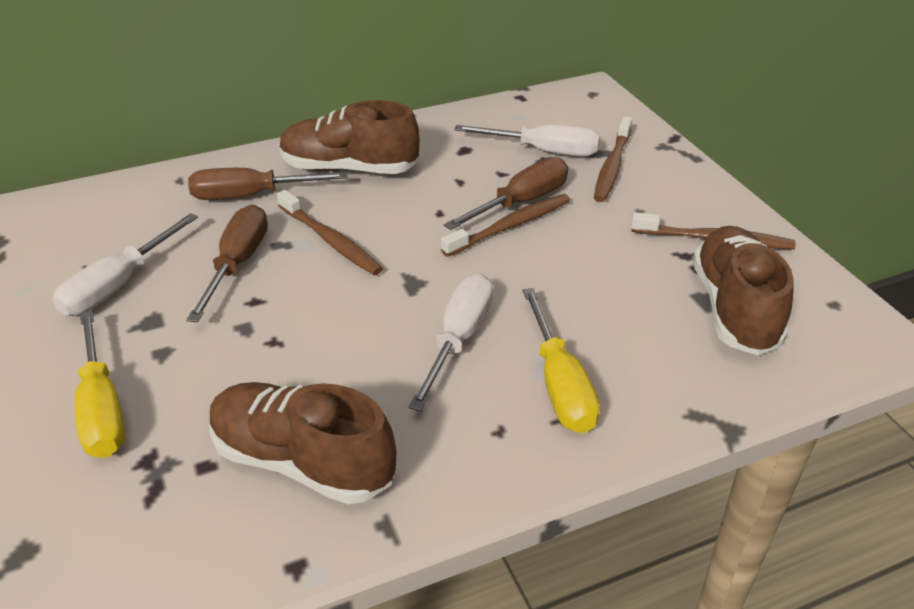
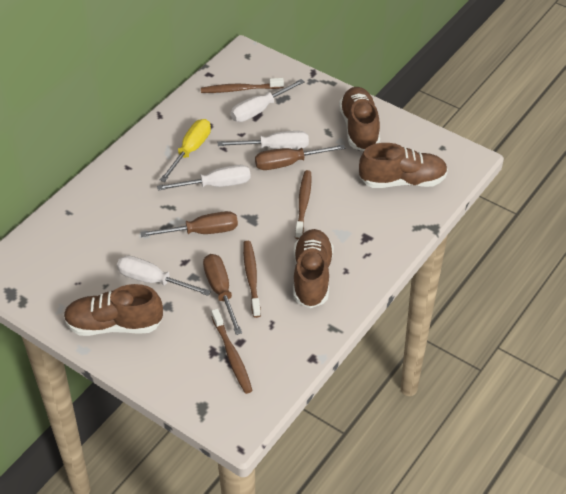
brown shoe: 3 -> 4
white screwdriver: 3 -> 4
yellow screwdriver: 2 -> 1

